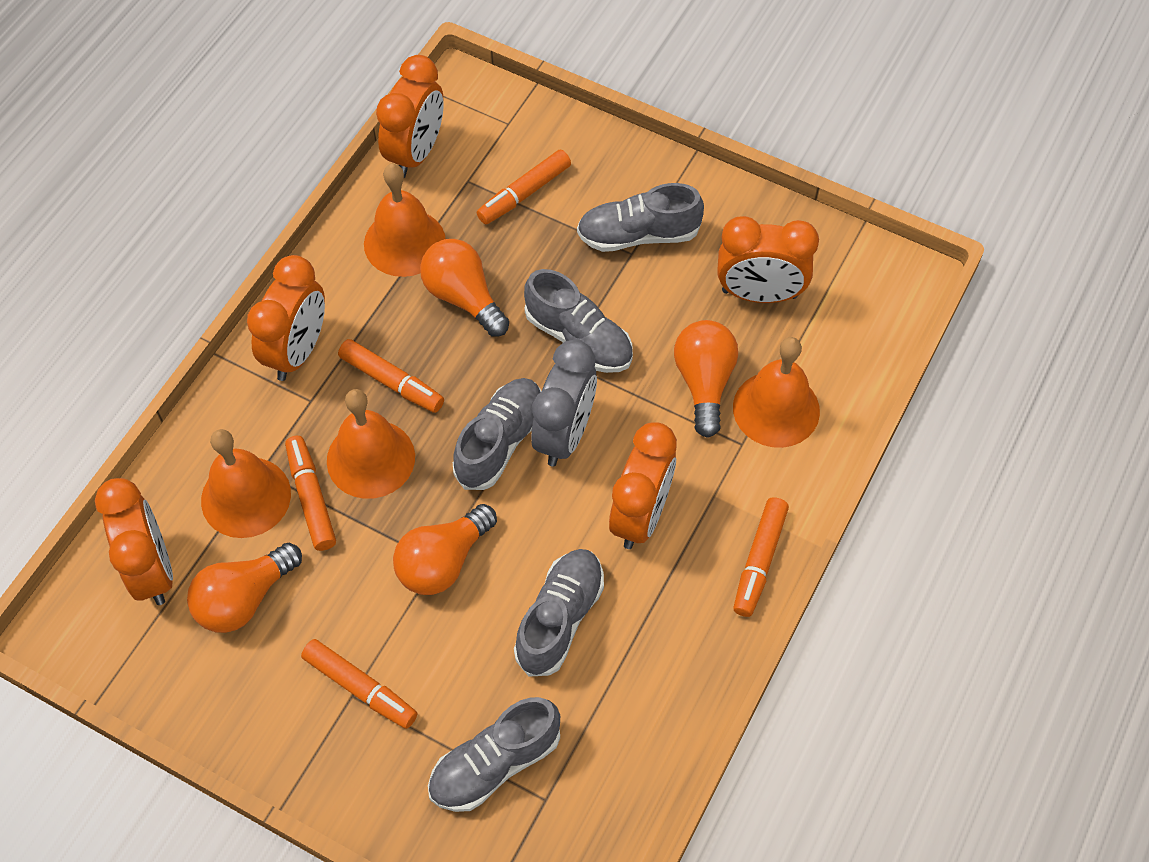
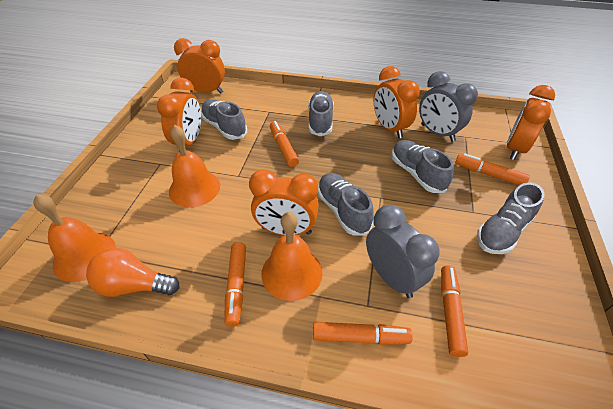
grey clock: 1 -> 2
orange bell: 4 -> 3
orange light bulb: 4 -> 1

